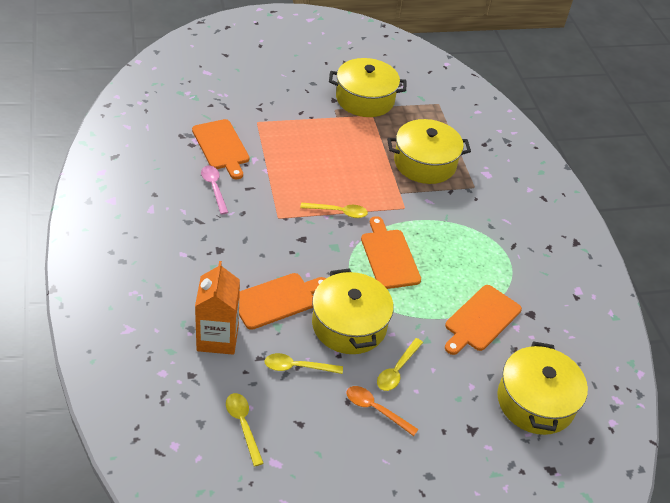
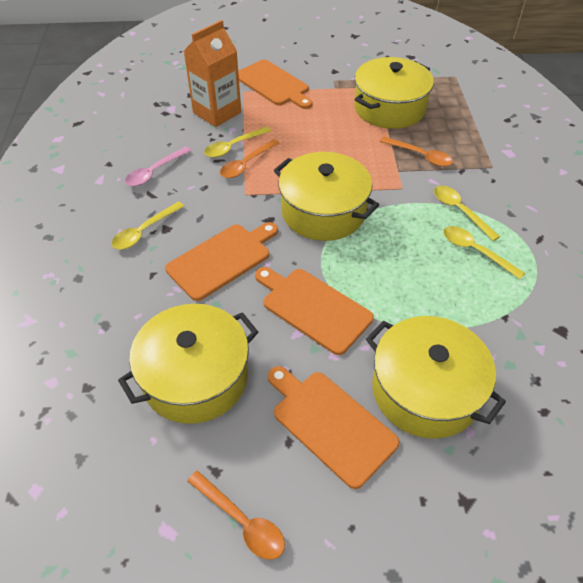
orange spoon: 1 -> 3

